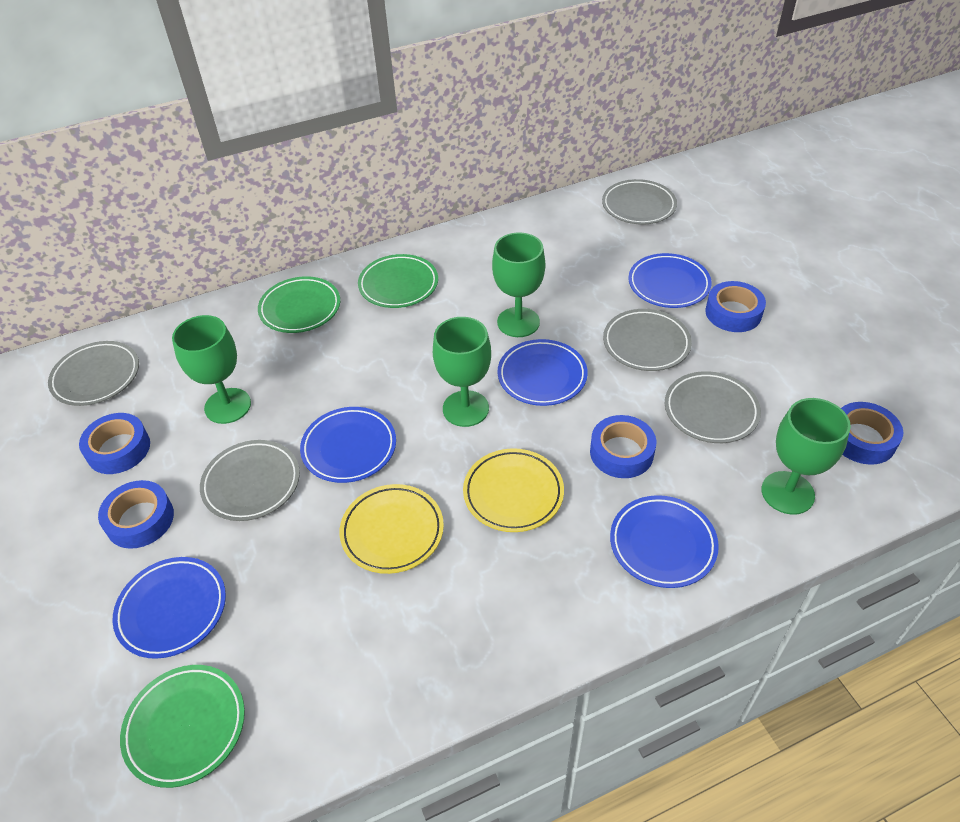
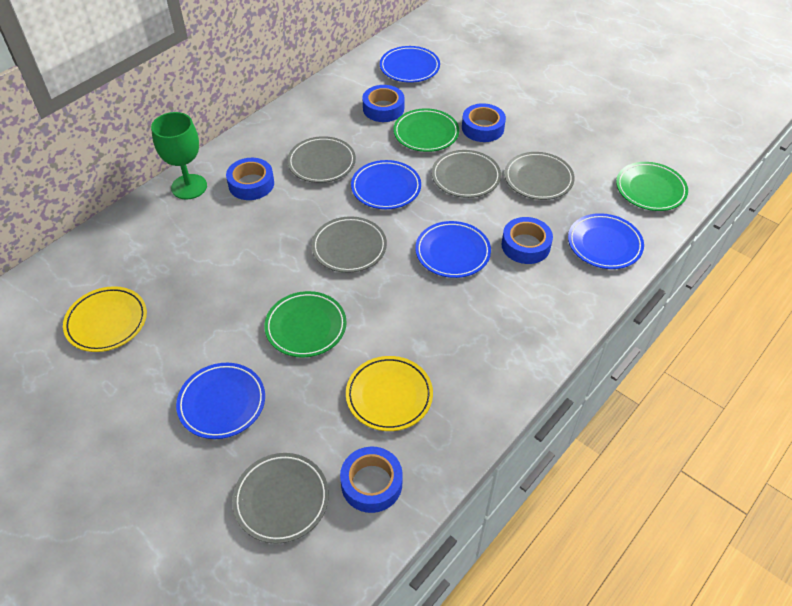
green goblet: 4 -> 1

